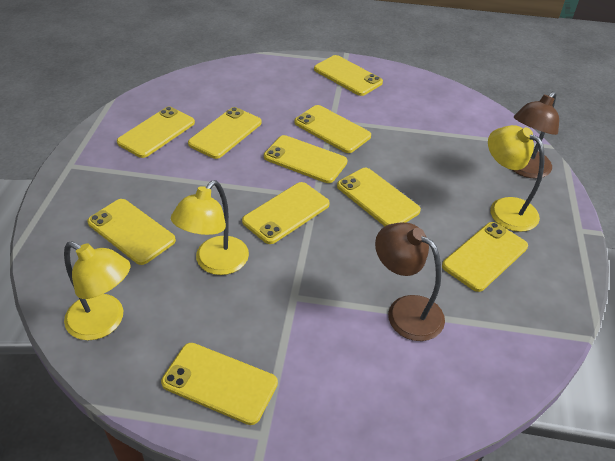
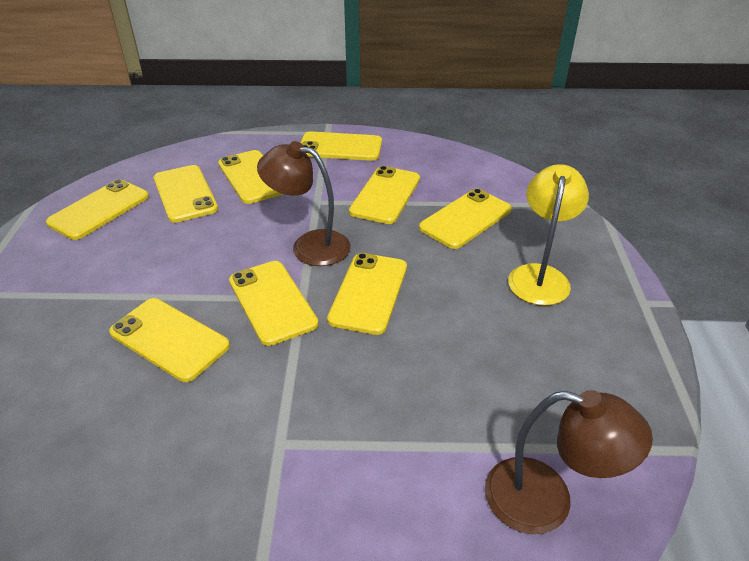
yellow lamp: 3 -> 1
yellow phone: 10 -> 9

